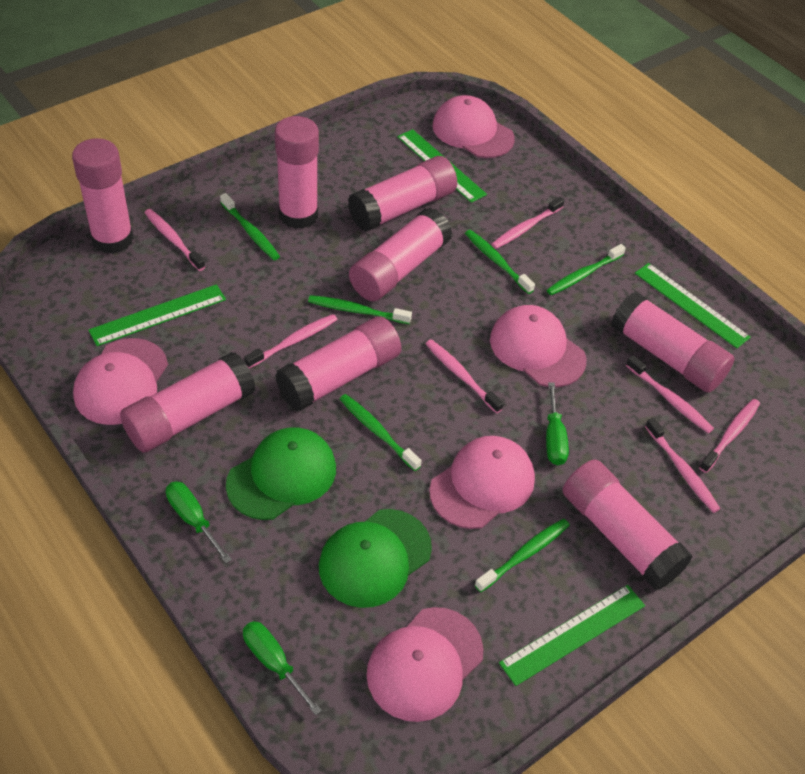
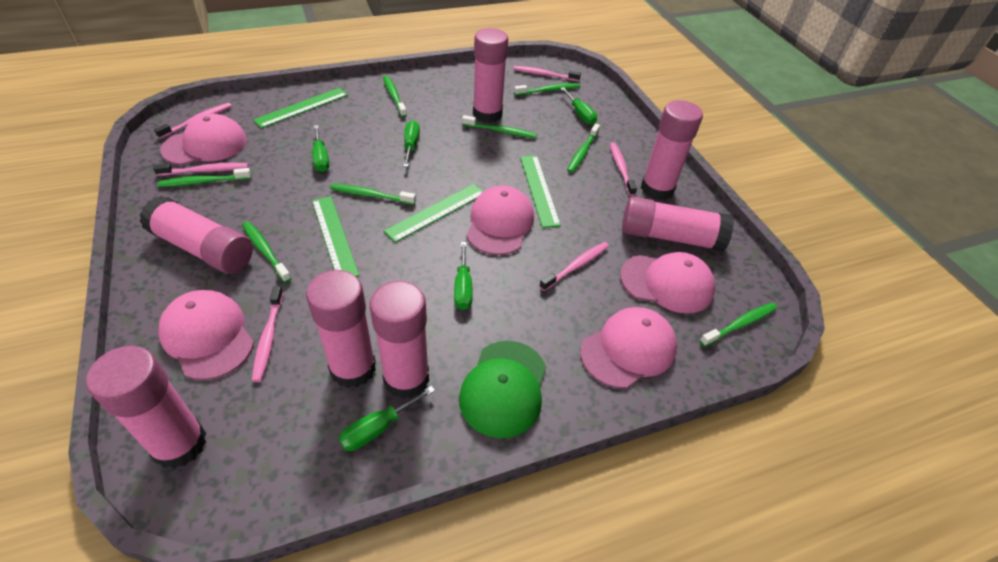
green cap: 2 -> 1
green screwdriver: 3 -> 5
green toothbrush: 6 -> 8
pink glue stick: 8 -> 7
pink toothbrush: 7 -> 6

